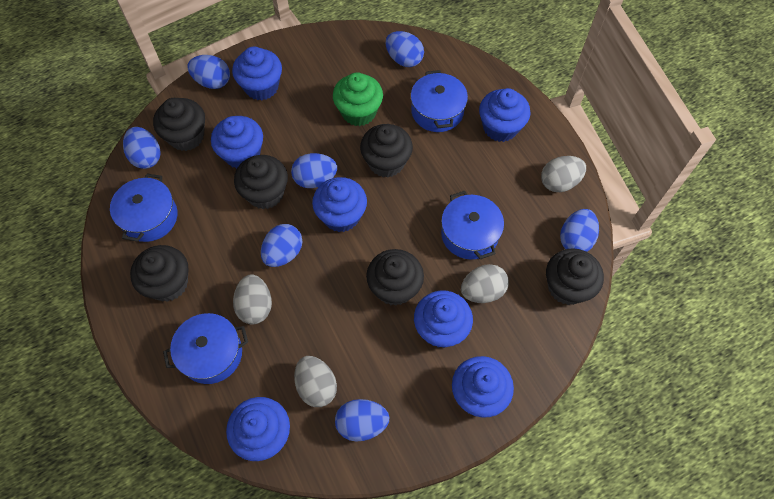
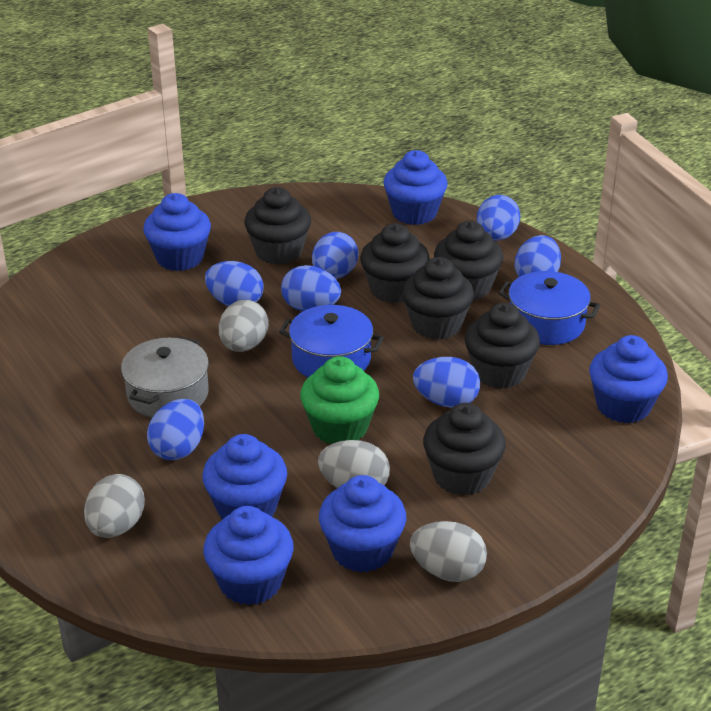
blue cupcake: 7 -> 6
blue pot: 4 -> 2
grey pot: 0 -> 1

